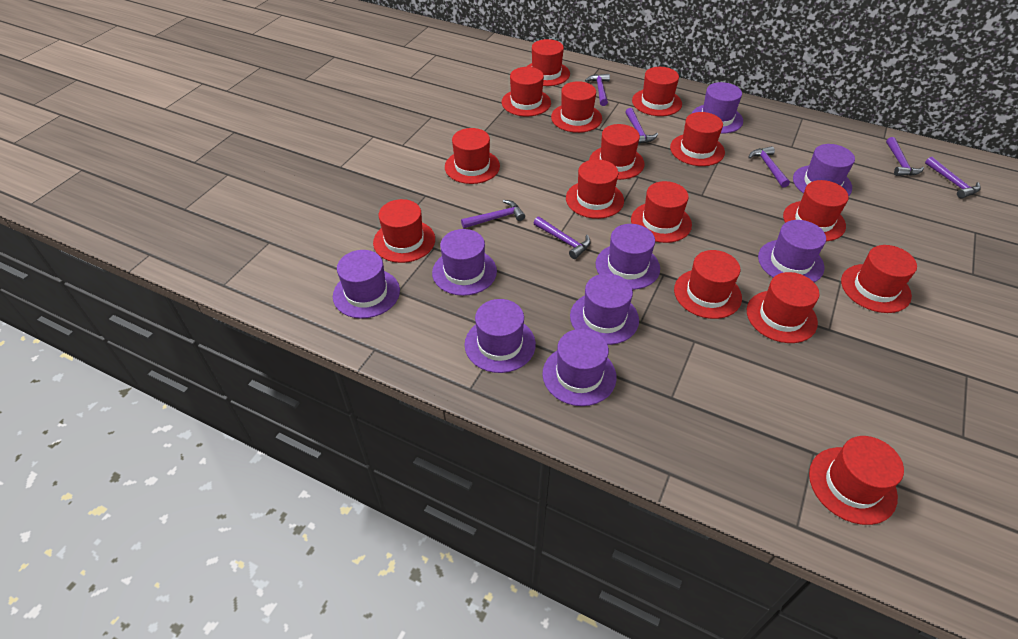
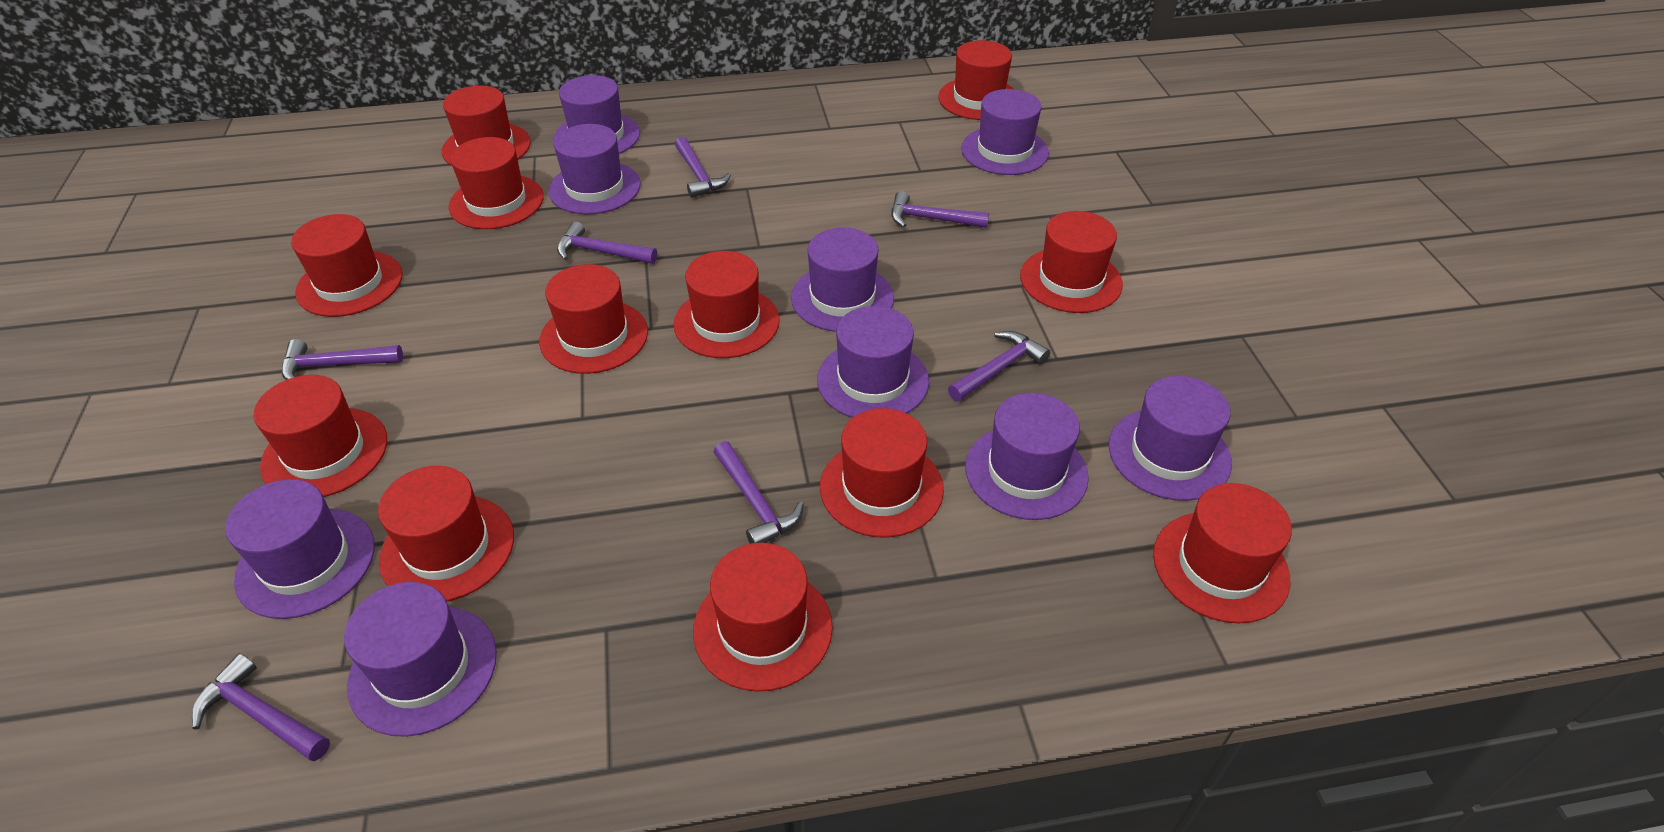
red hat: 15 -> 12

